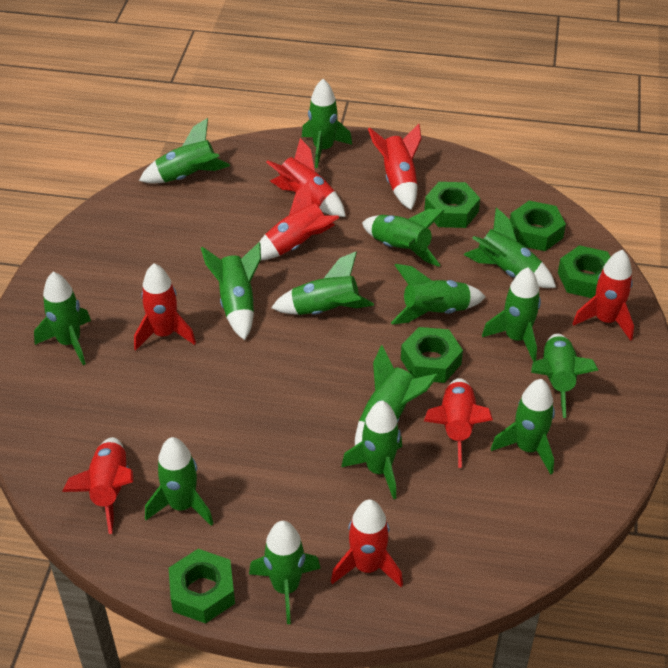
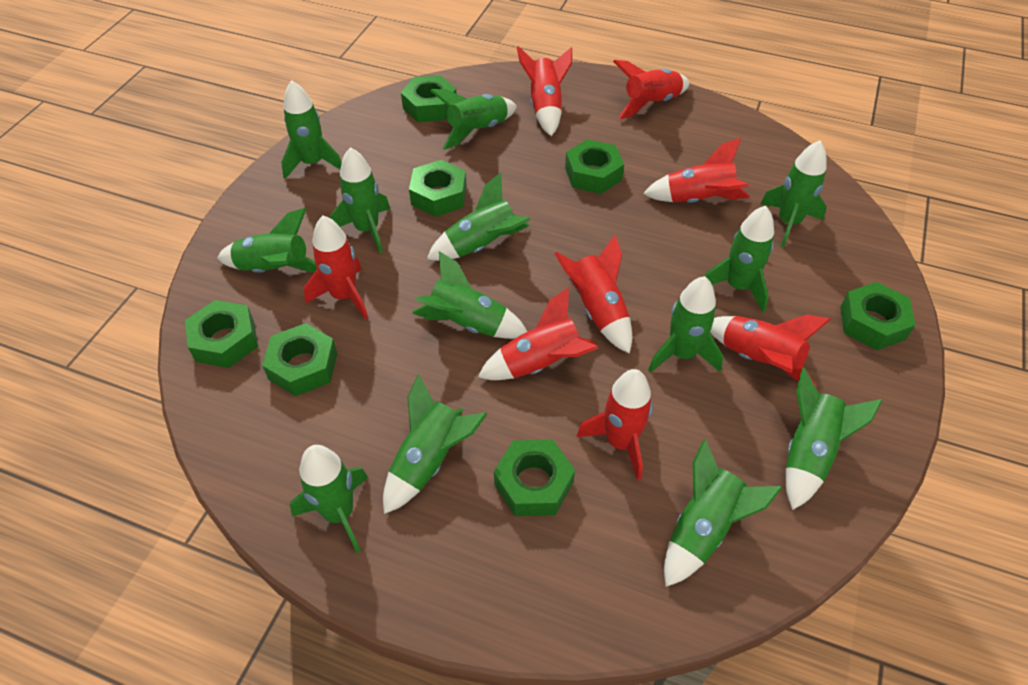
green nut: 5 -> 7
green rocket: 15 -> 13

